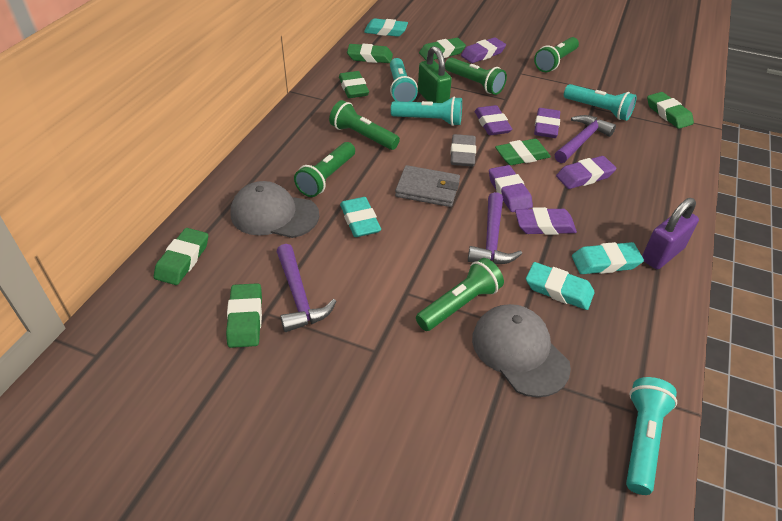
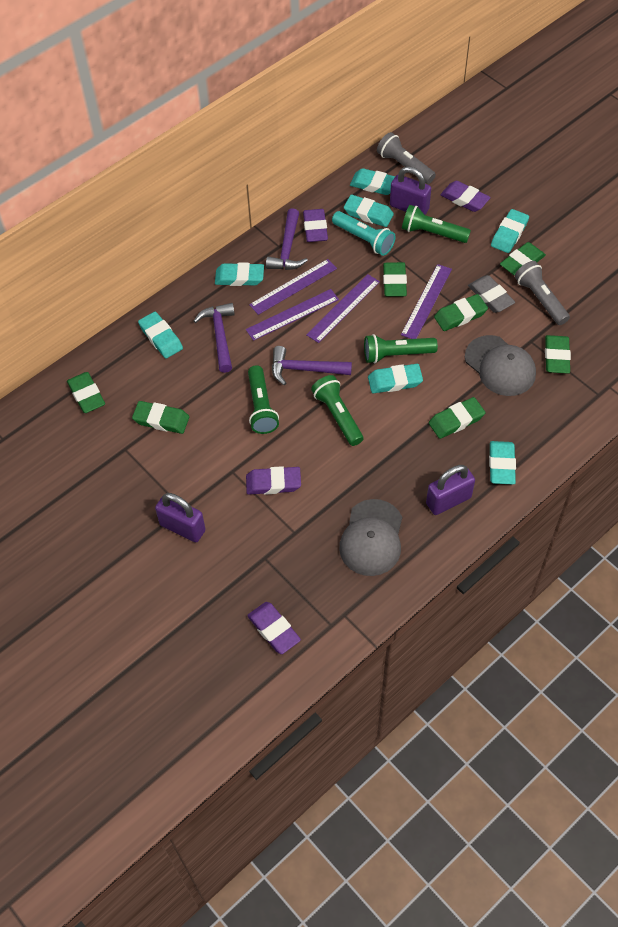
green flashlight: 5 -> 4
green padlock: 1 -> 0
grey flashlight: 0 -> 2
grey wallet: 1 -> 0
purple eraser: 6 -> 4
purple padlock: 1 -> 3
purple ruler: 0 -> 4
turquoise eraser: 4 -> 7
turquoise flashlight: 4 -> 1

